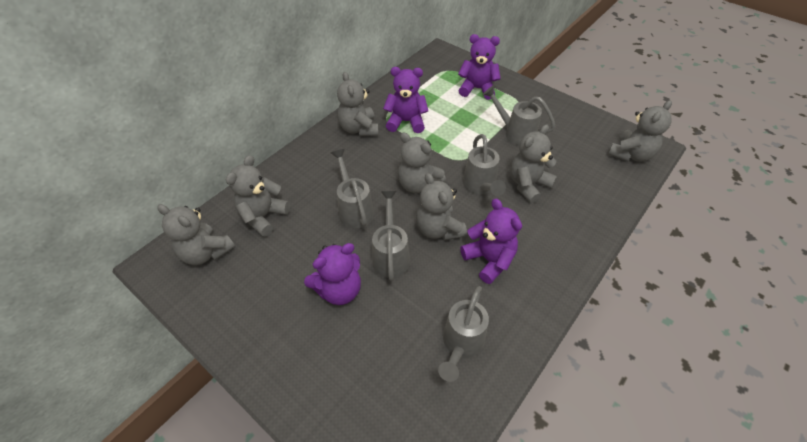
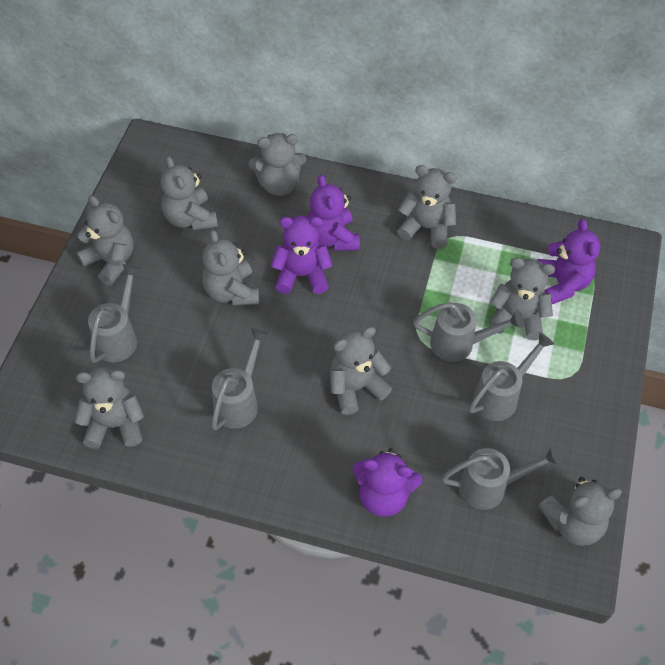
grey teddy bear: 7 -> 9

